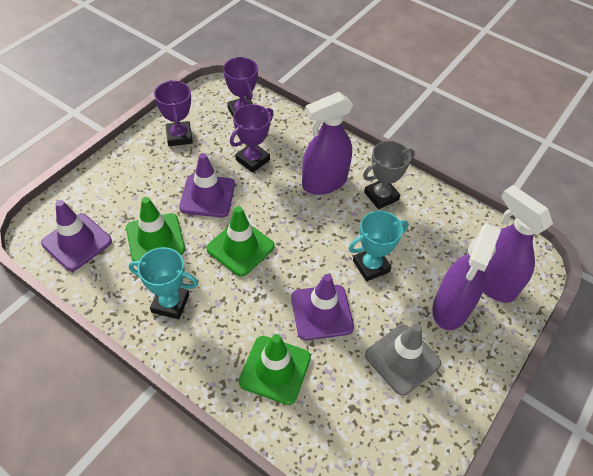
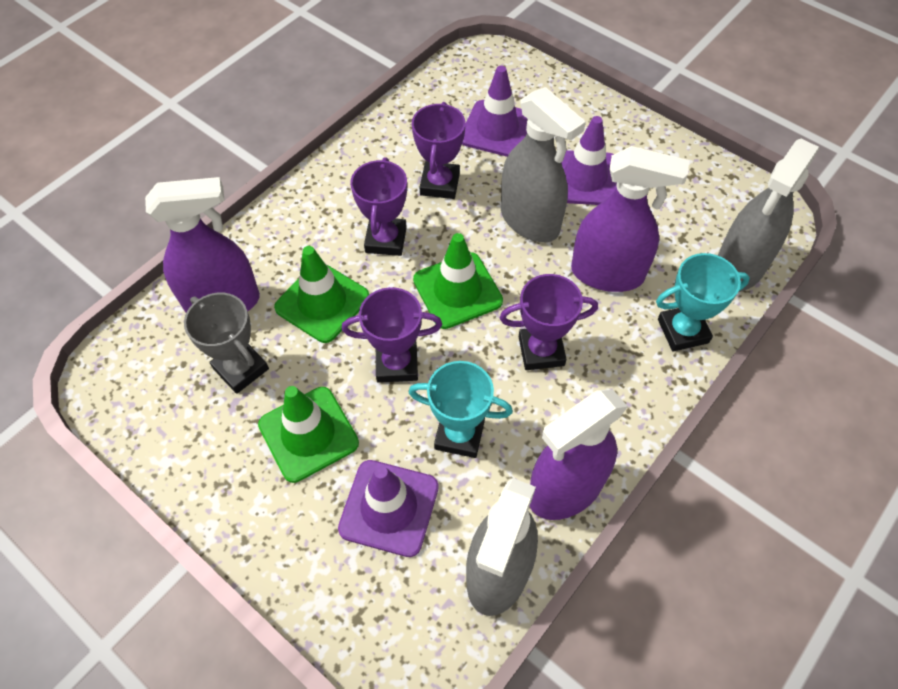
grey spray bottle: 0 -> 3
grey traffic cone: 1 -> 0
purple trophy: 3 -> 4

